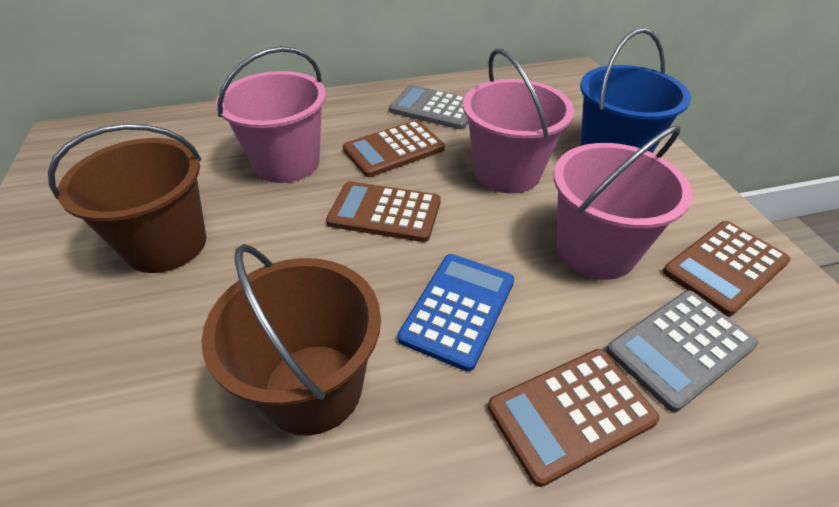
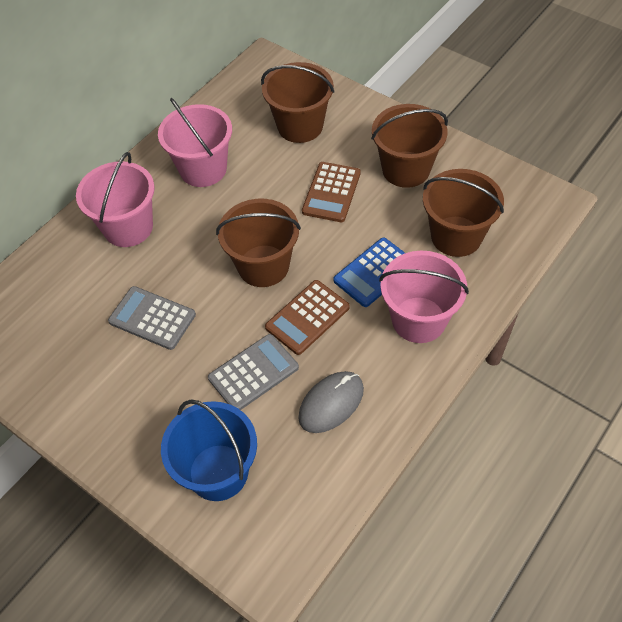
brown bucket: 2 -> 4
brown calculator: 4 -> 2
grey mouse: 0 -> 1

